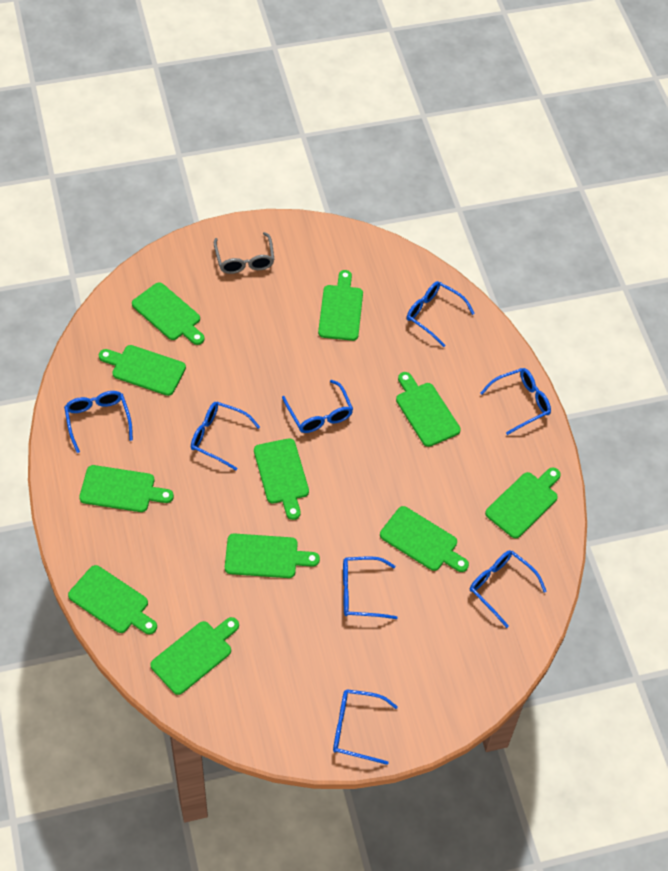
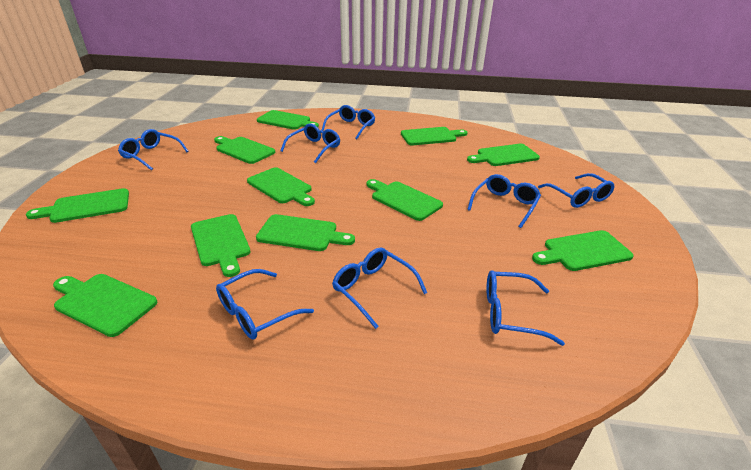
grey glasses: 1 -> 0

